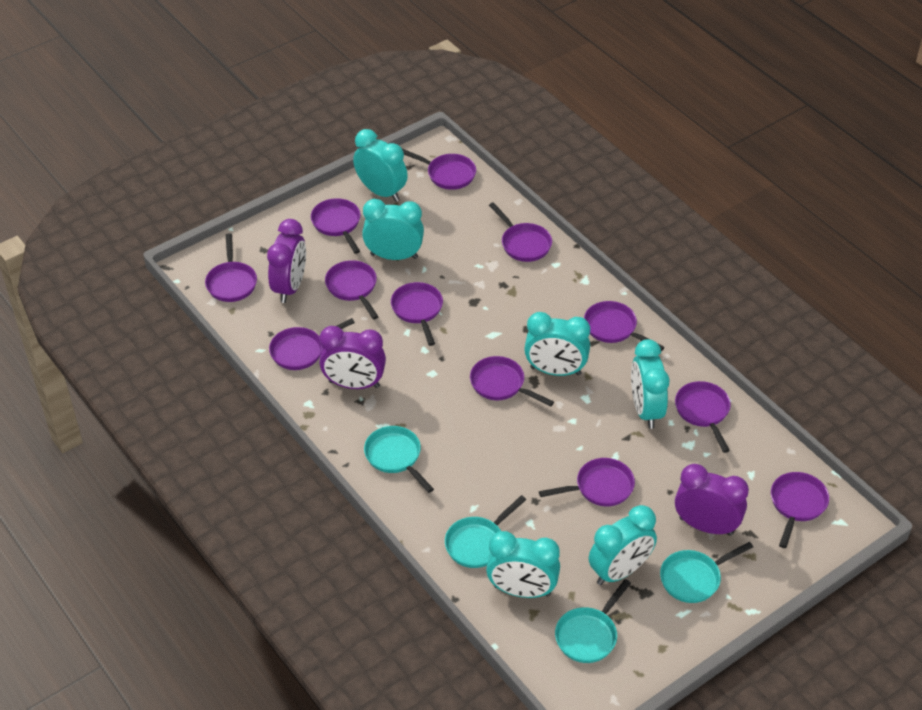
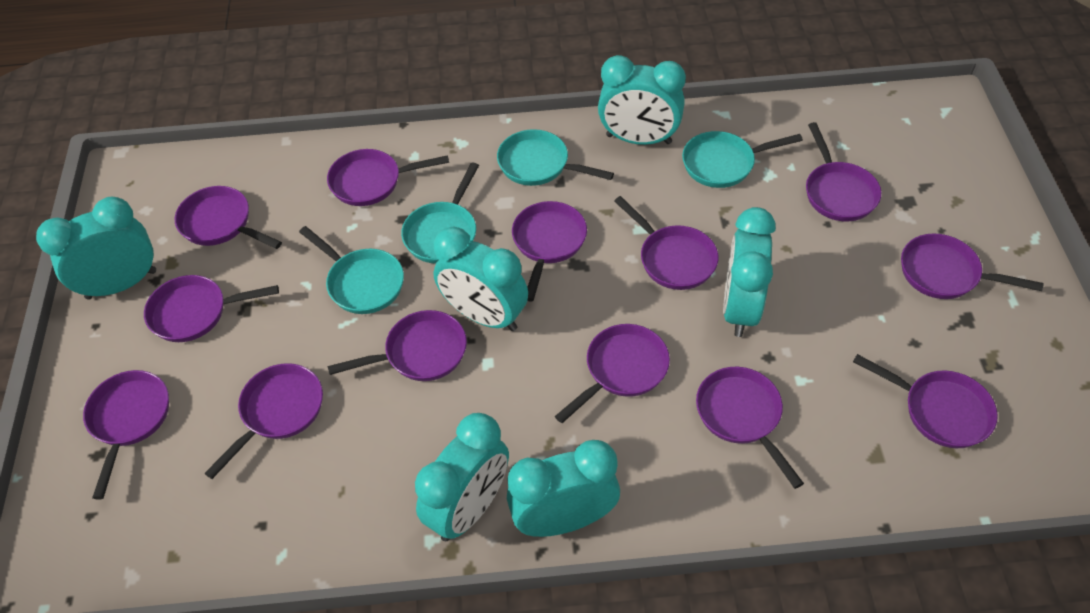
purple clock: 3 -> 0
purple pan: 12 -> 13

